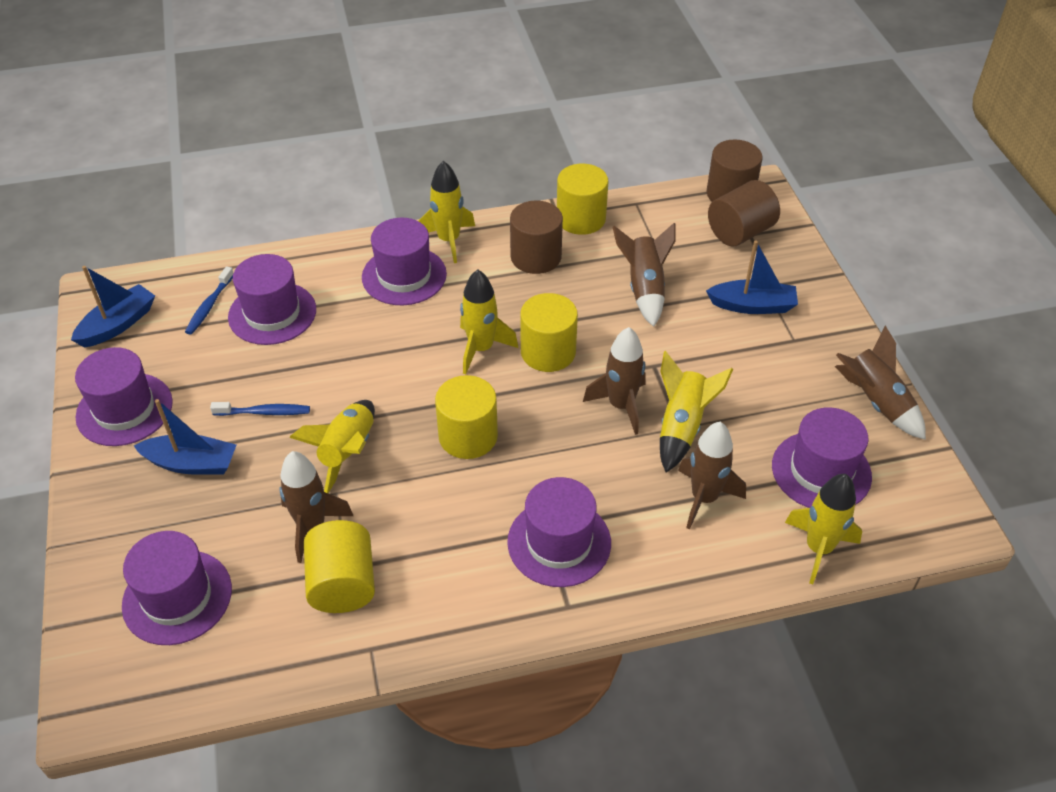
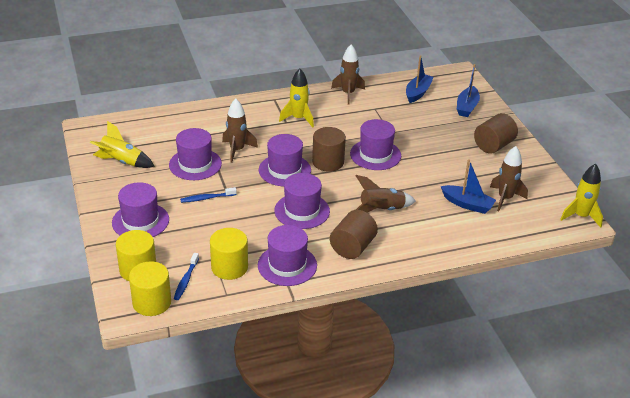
brown rocket: 5 -> 4
yellow cylinder: 4 -> 3
yellow rocket: 5 -> 3

